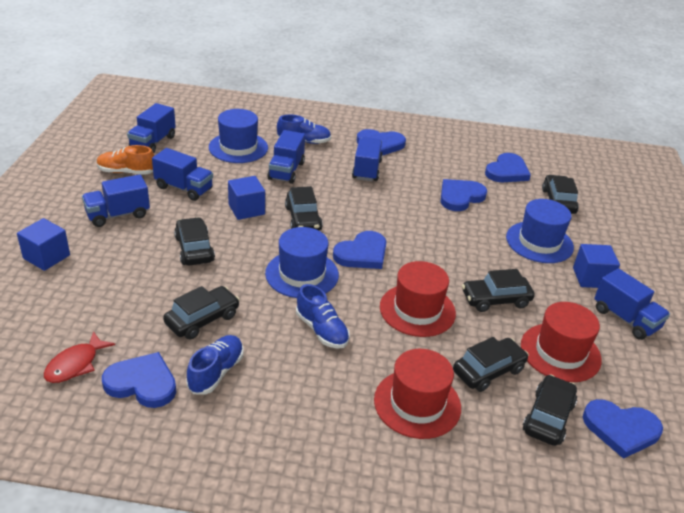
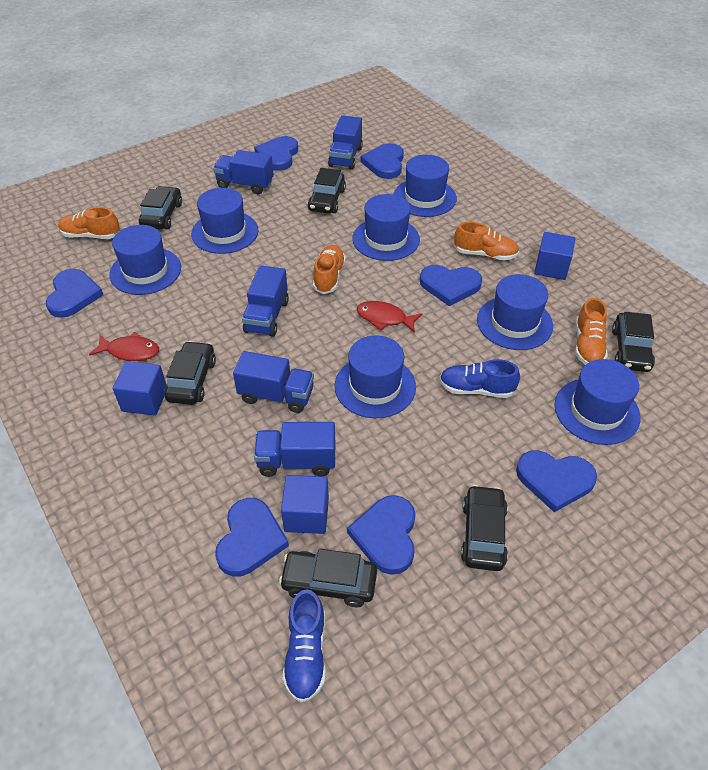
black car: 7 -> 6
blue hat: 3 -> 7
blue heart: 6 -> 7
blue shoe: 3 -> 2
blue truck: 6 -> 5
orange shoe: 1 -> 4
red fish: 1 -> 2
red hat: 3 -> 0

